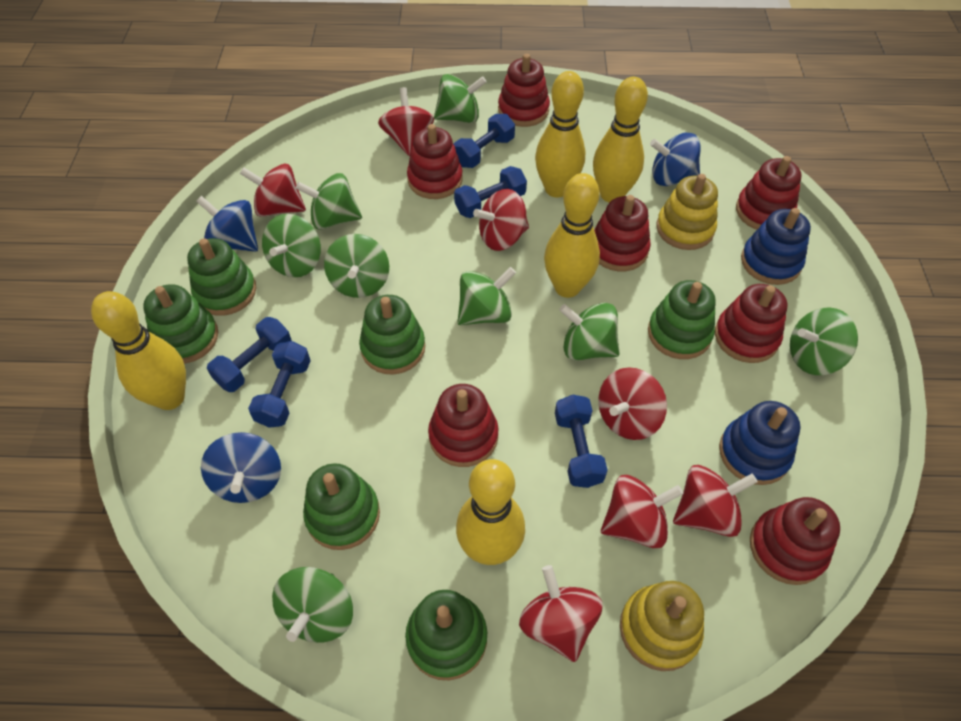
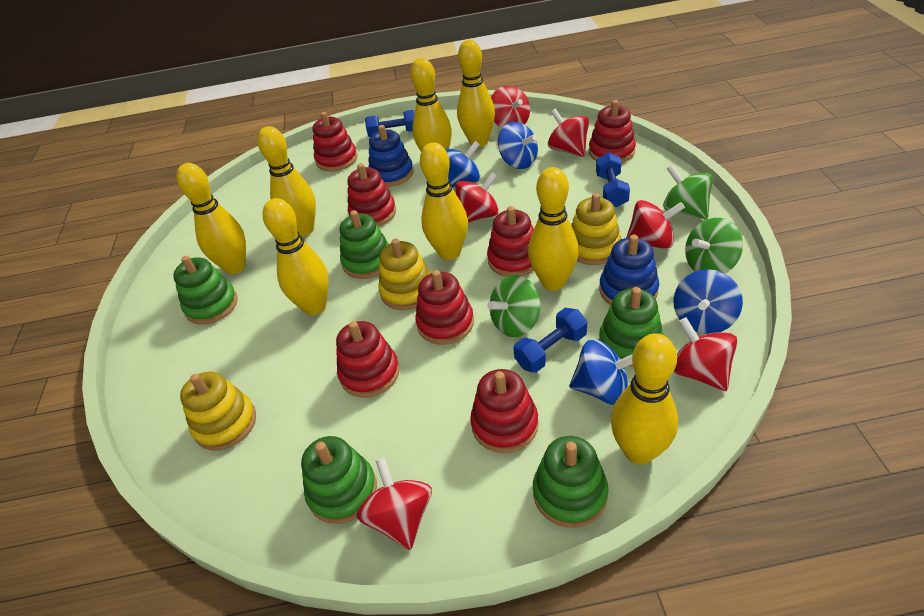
blue dumbbell: 5 -> 3
blue spinning top: 3 -> 4
green spinning top: 8 -> 3
green stacking toy: 6 -> 5
red spinning top: 7 -> 6
yellow bowling pin: 5 -> 8
yellow stacking toy: 2 -> 3

